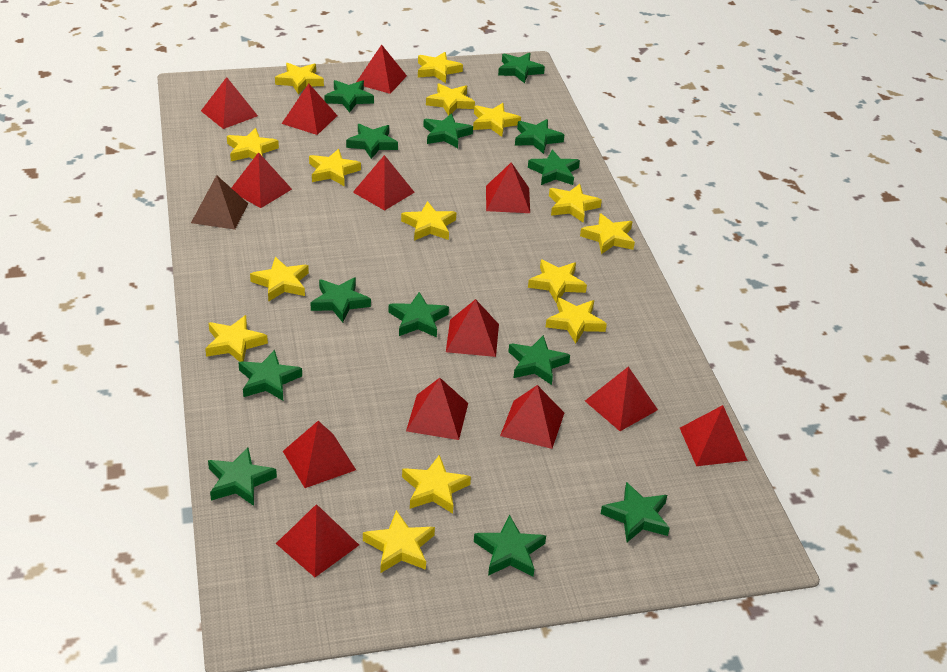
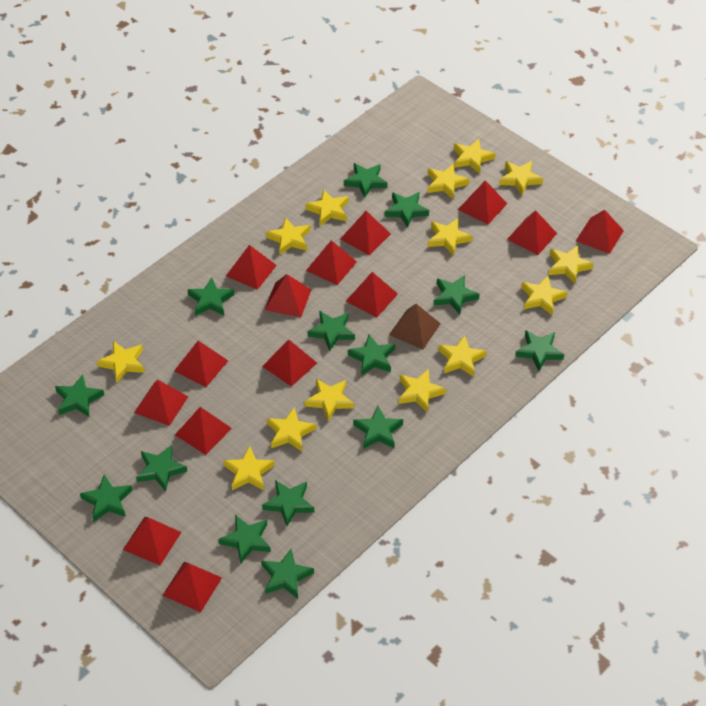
green star: 13 -> 14
red pyramid: 13 -> 14
yellow star: 15 -> 14

